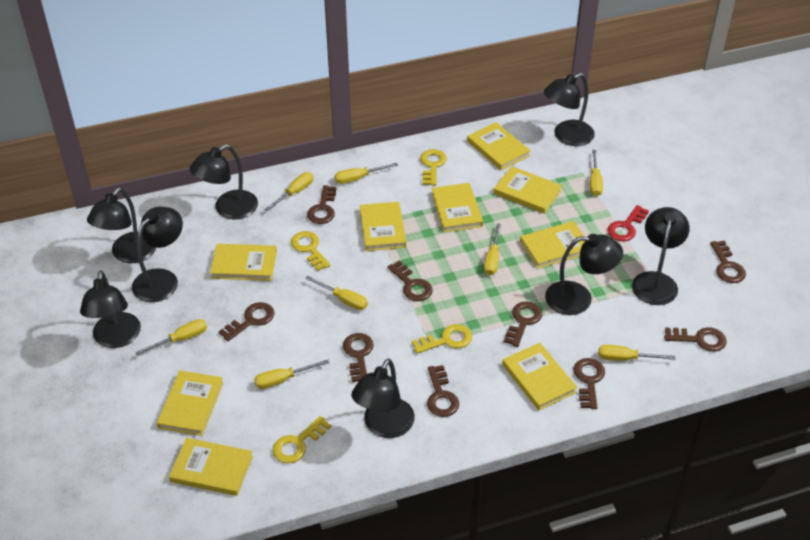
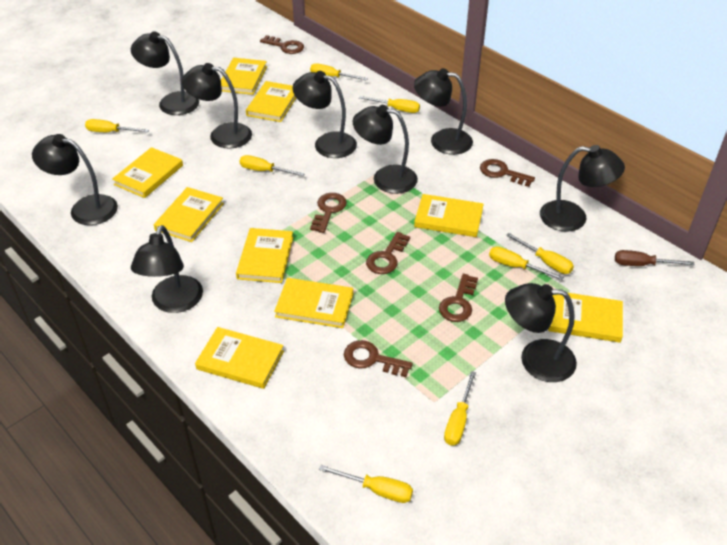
black lamp: 8 -> 9
brown key: 9 -> 6
brown screwdriver: 0 -> 1
red key: 1 -> 0
yellow key: 4 -> 0

